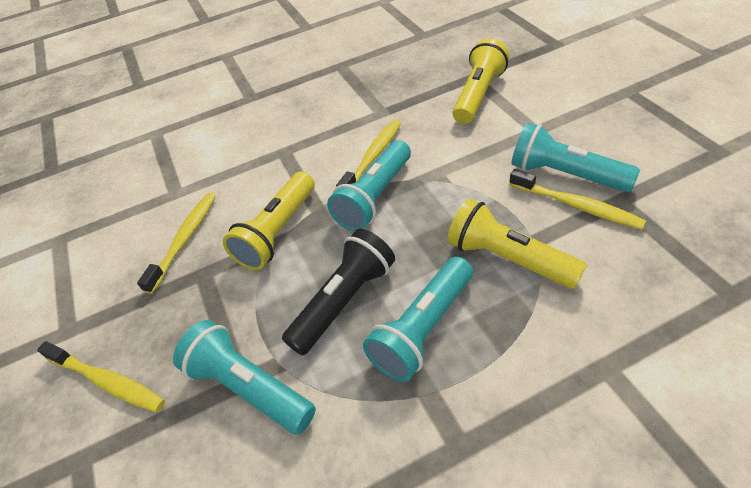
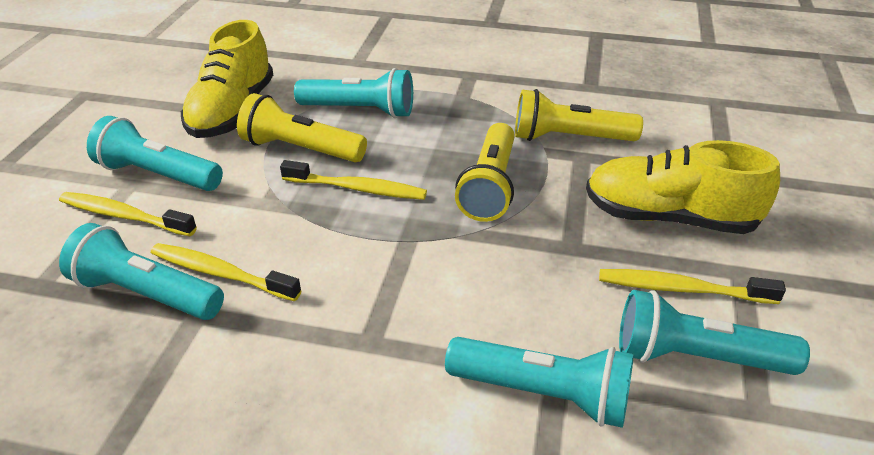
black flashlight: 1 -> 0
turquoise flashlight: 4 -> 5
yellow shoe: 0 -> 2

